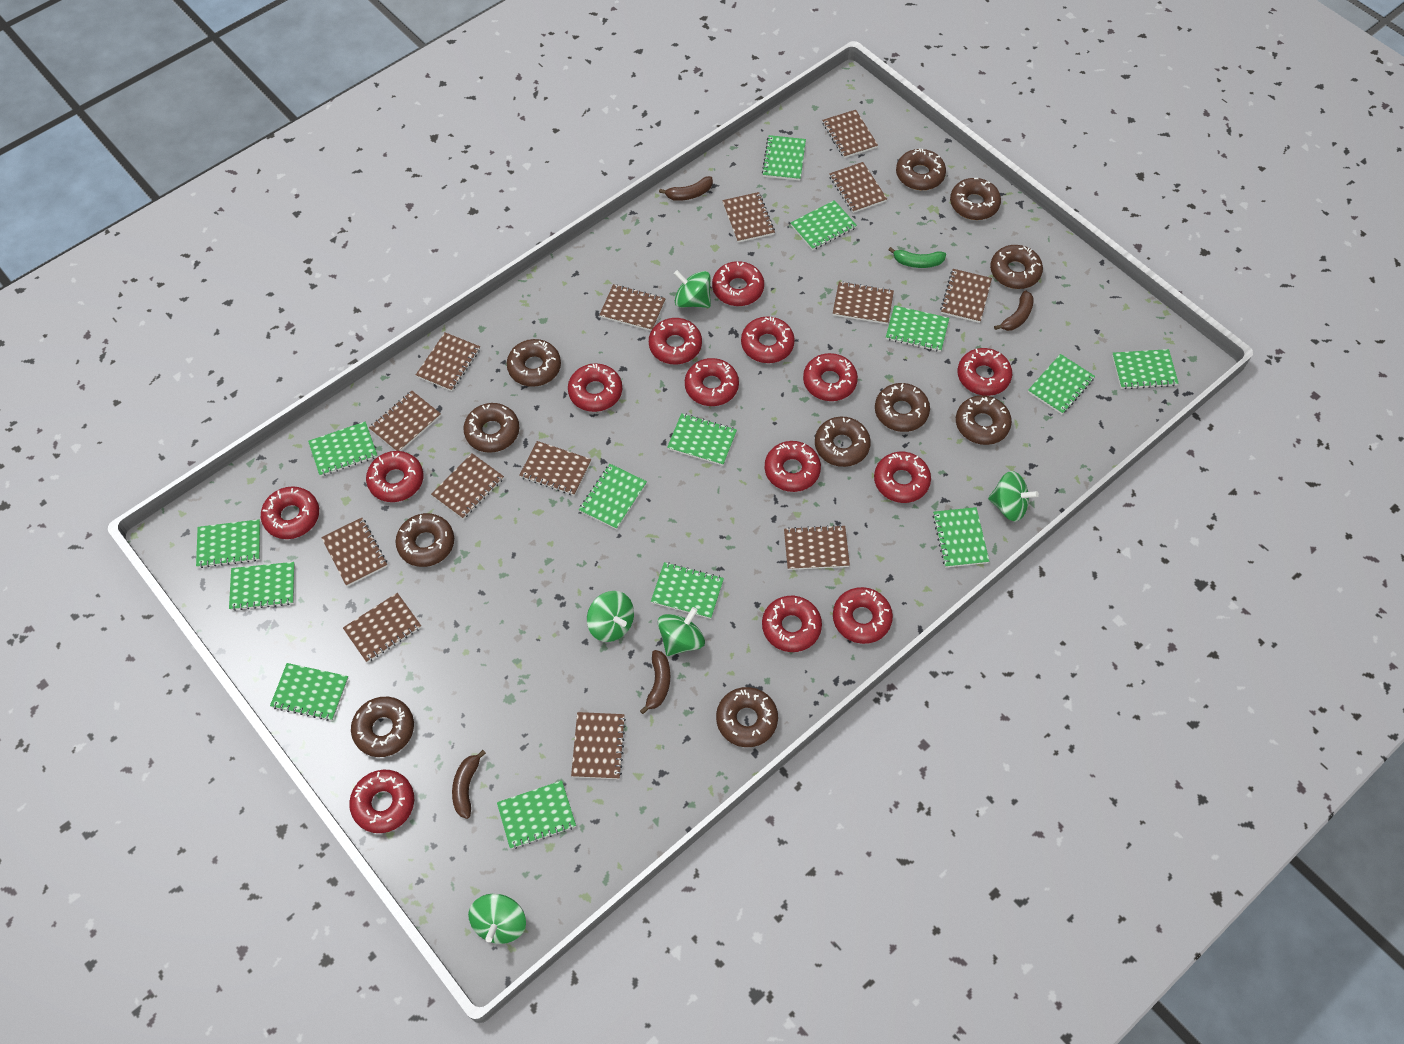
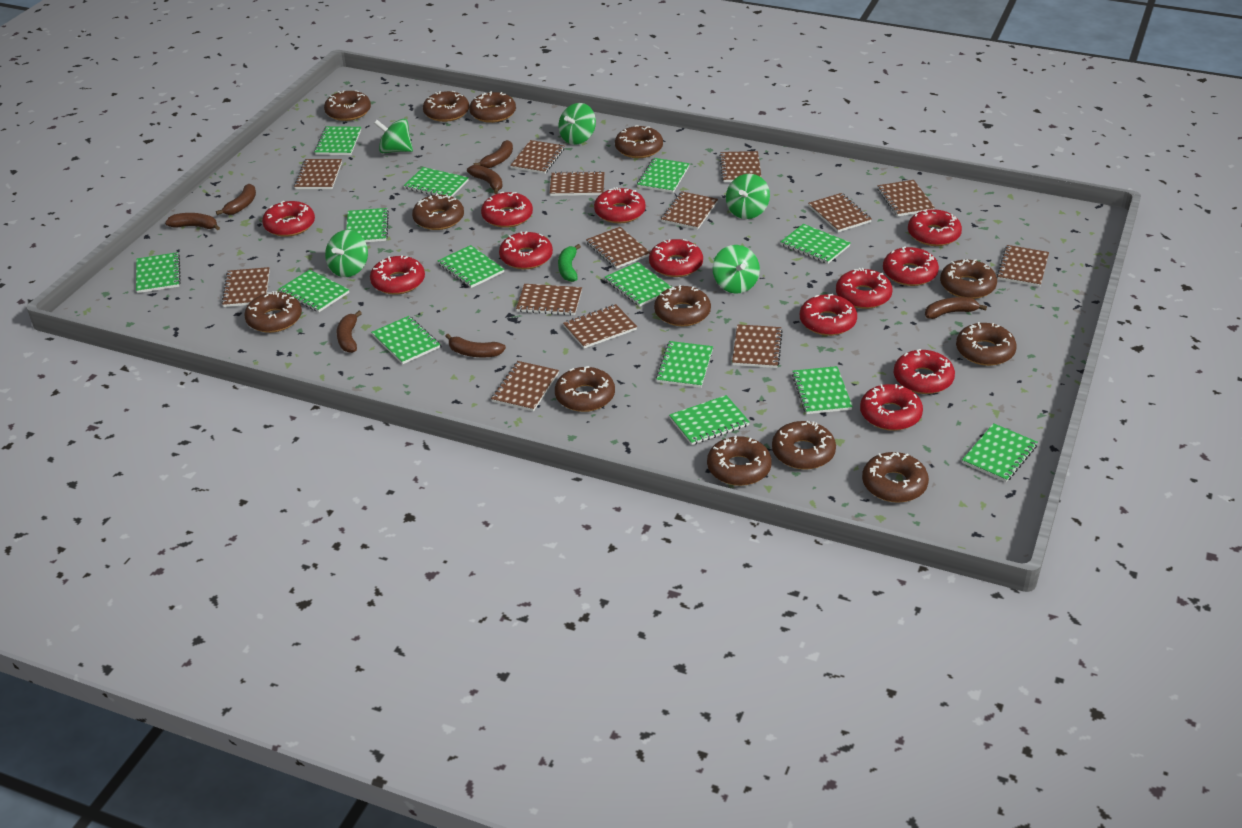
brown banana: 4 -> 7
brown donut: 11 -> 13
red donut: 14 -> 12

